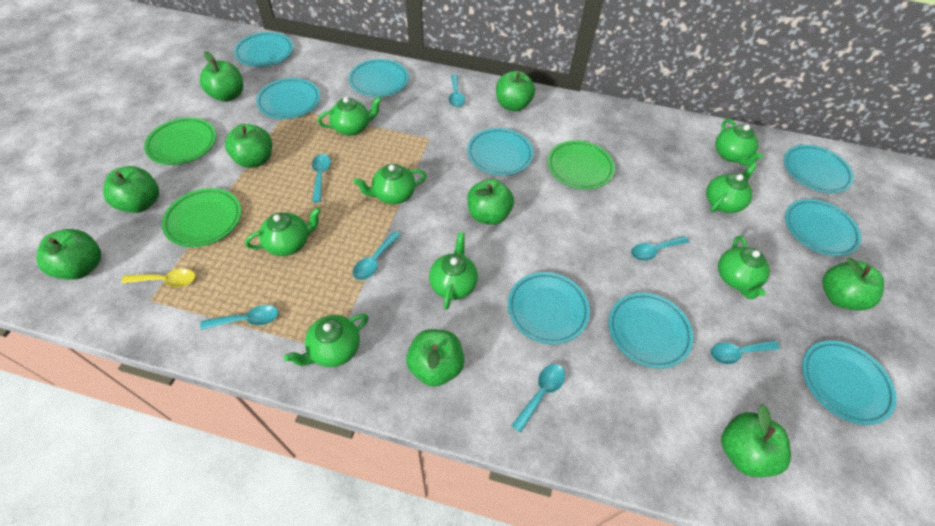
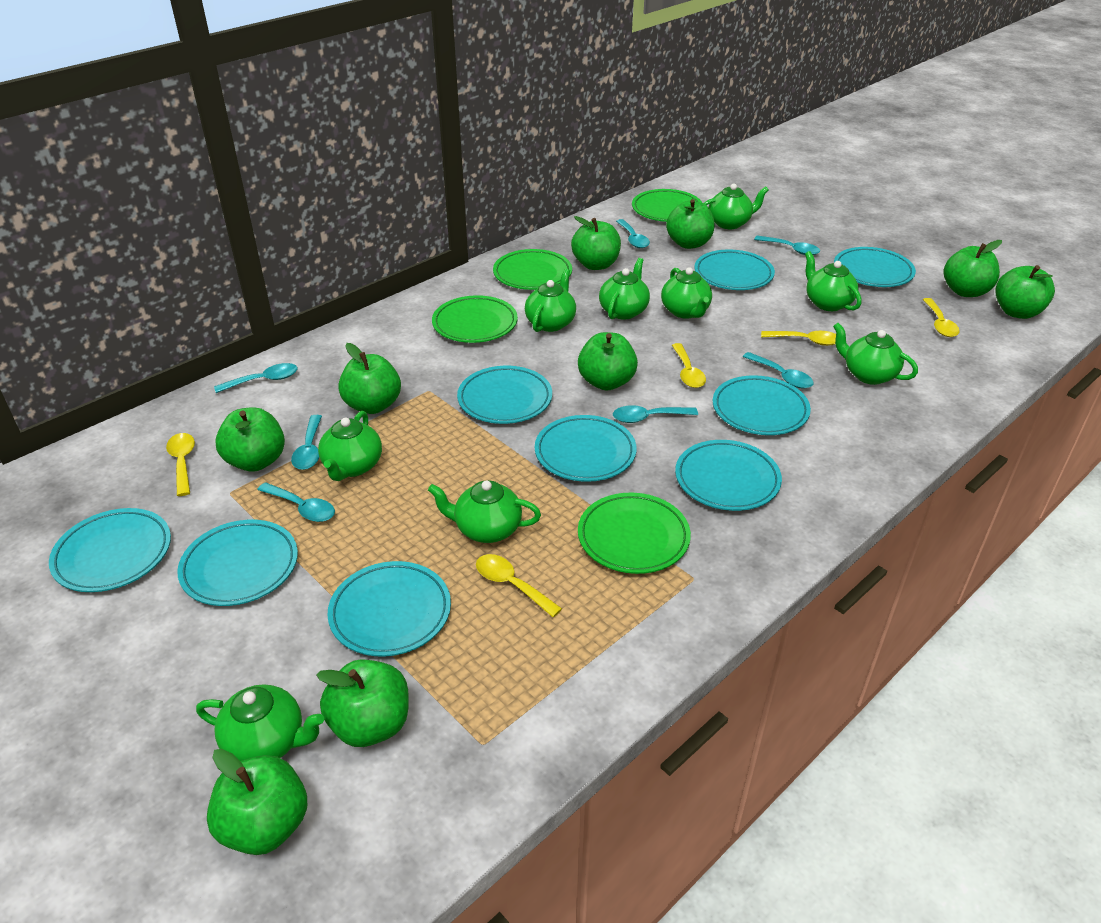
green plate: 3 -> 4
green teapot: 8 -> 9
yellow spoon: 1 -> 5

